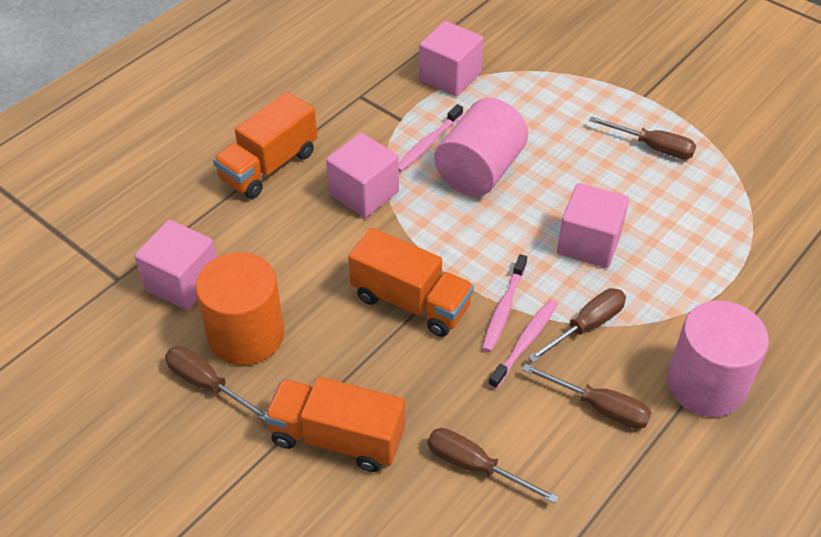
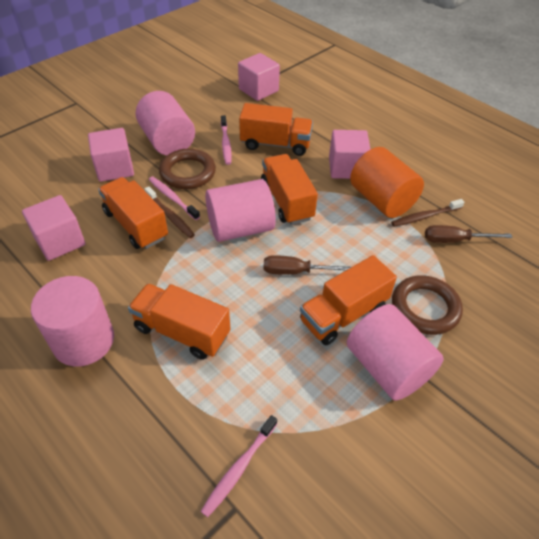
brown ring: 0 -> 2
brown screwdriver: 5 -> 2
brown toothbrush: 0 -> 2
orange truck: 3 -> 5
pink cylinder: 2 -> 4

